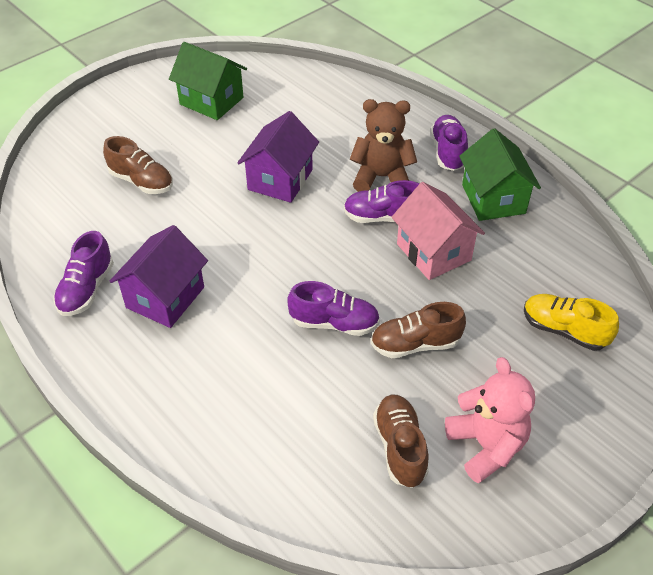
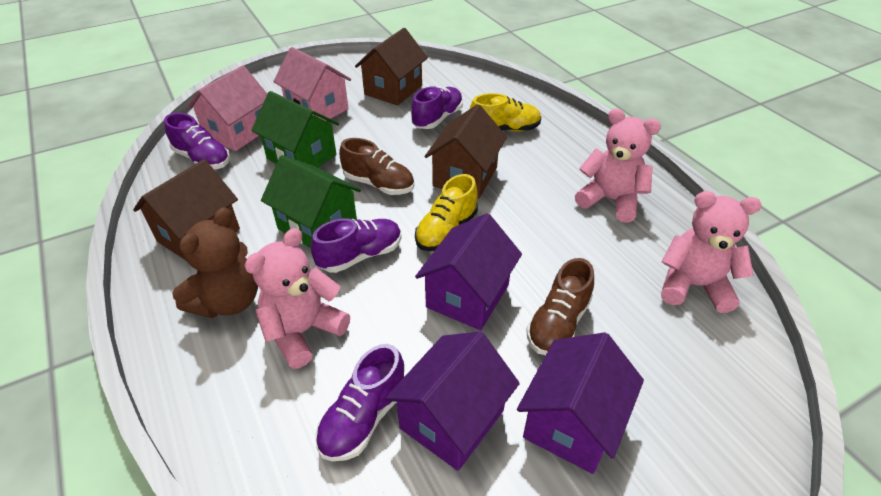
brown house: 0 -> 3
brown shoe: 3 -> 2
pink house: 1 -> 2
pink teddy bear: 1 -> 3
purple house: 2 -> 3
yellow shoe: 1 -> 2

